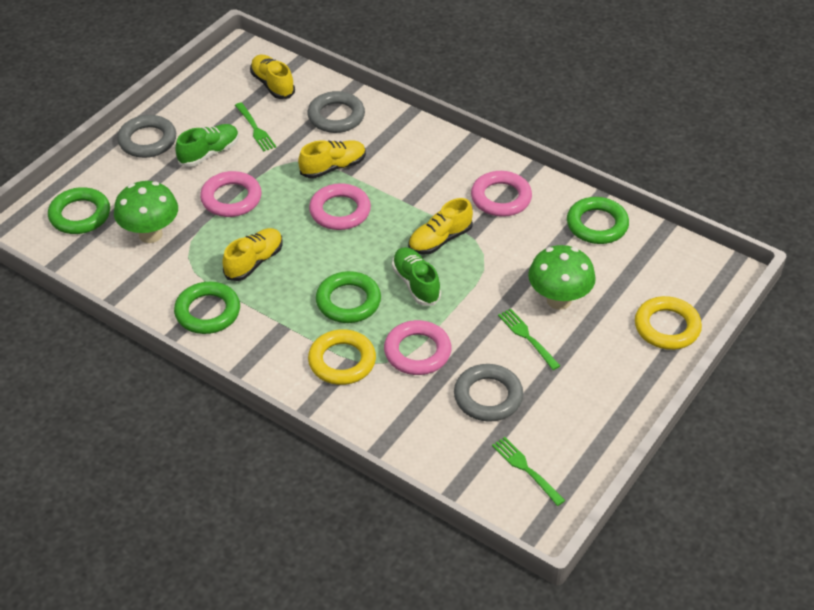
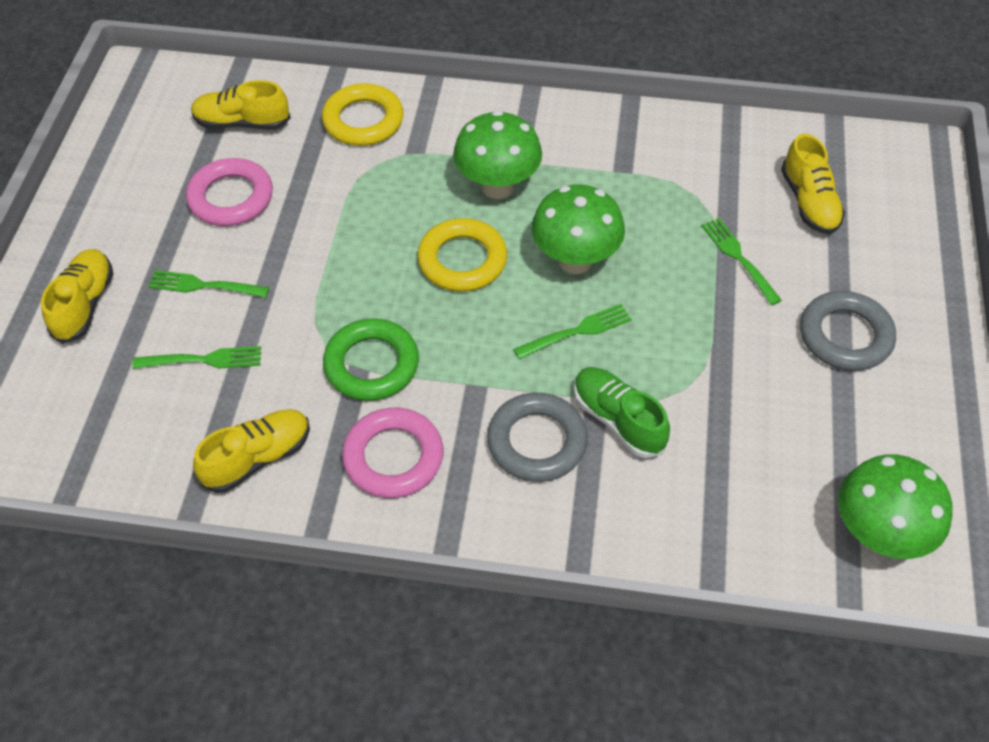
green fork: 3 -> 4
green mushroom: 2 -> 3
green ring: 4 -> 1
green shoe: 2 -> 1
grey ring: 3 -> 2
pink ring: 4 -> 2

